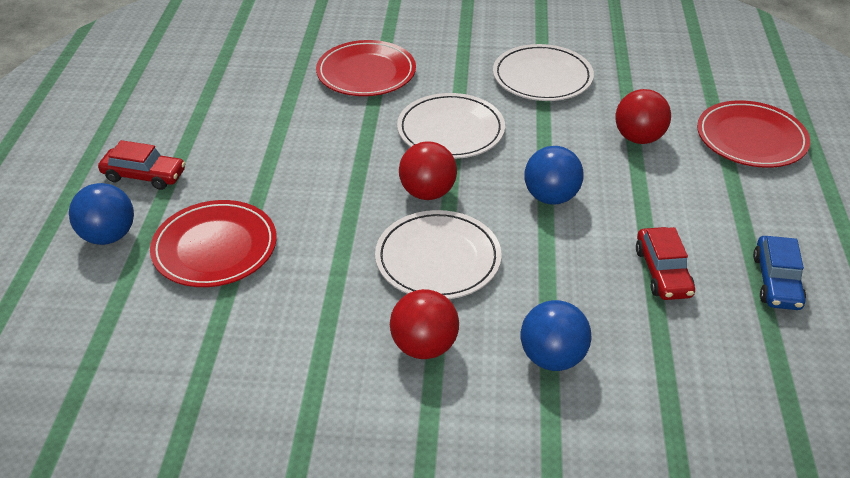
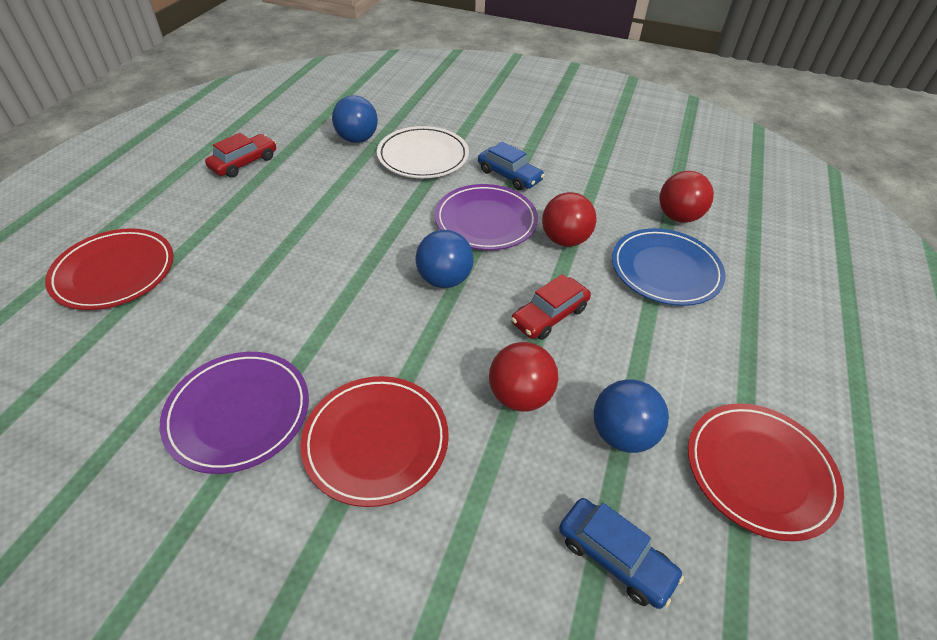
blue car: 1 -> 2
blue plate: 0 -> 1
purple plate: 0 -> 2
white plate: 3 -> 1

